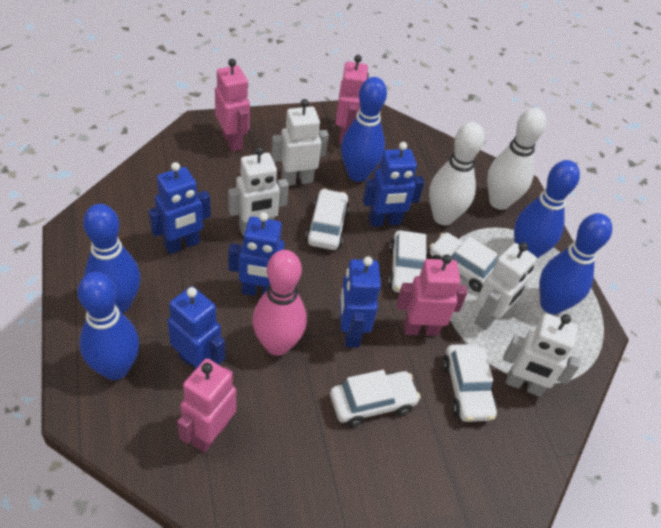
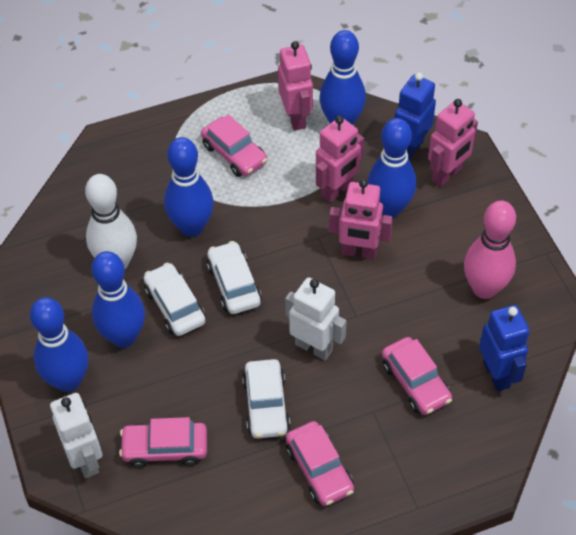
blue robot: 5 -> 2
pink car: 0 -> 4
white bowling pin: 2 -> 1
white car: 5 -> 3
white robot: 4 -> 2

